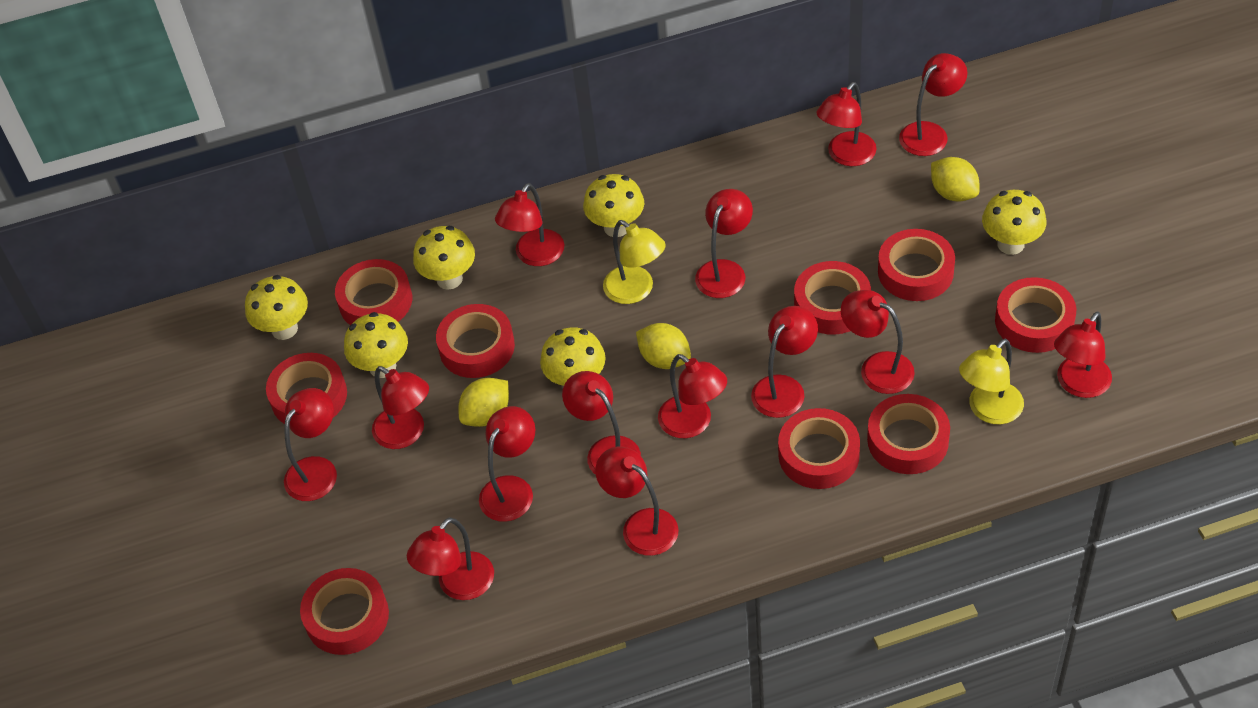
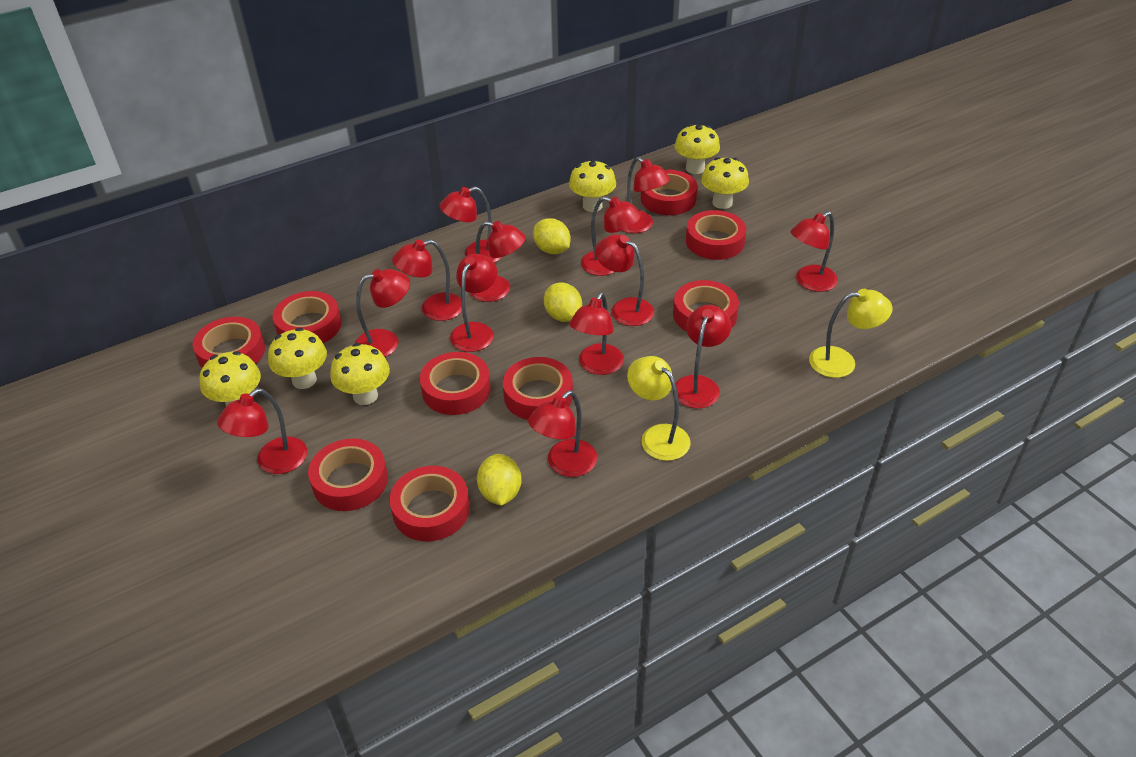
red lamp: 14 -> 13

